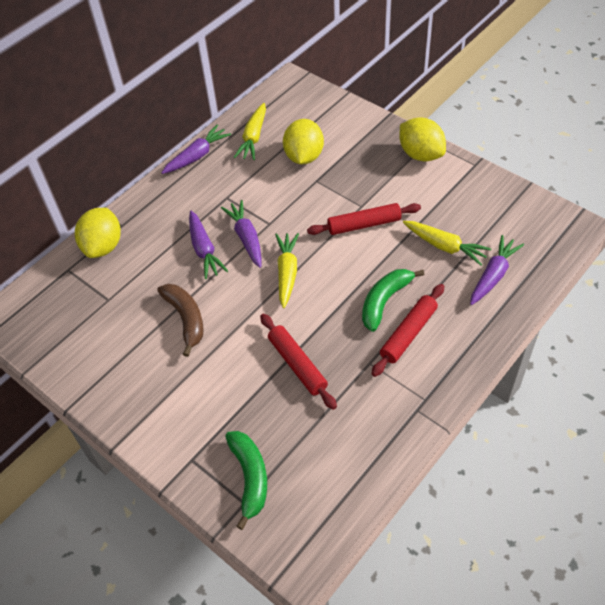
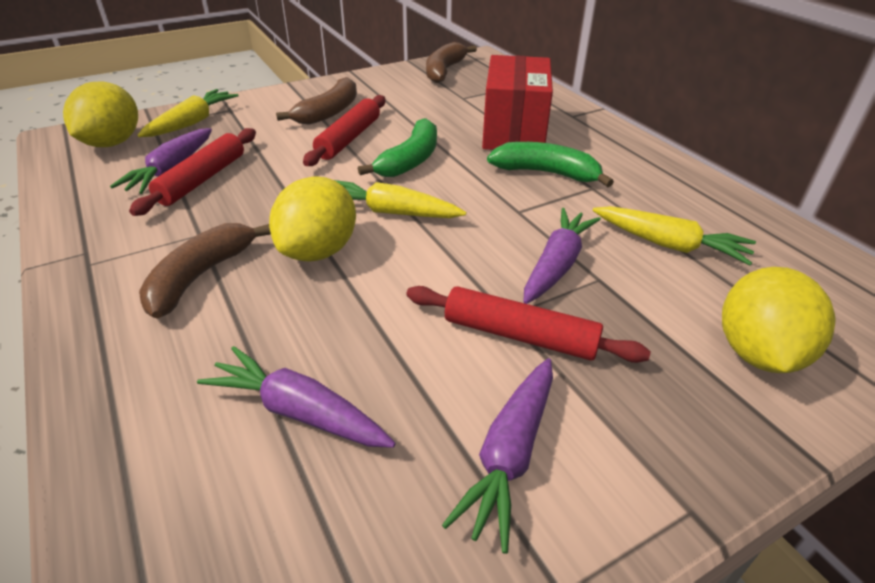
brown banana: 1 -> 3
red box: 0 -> 1

